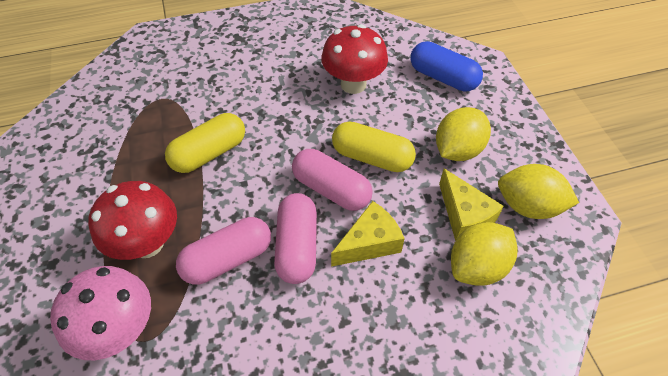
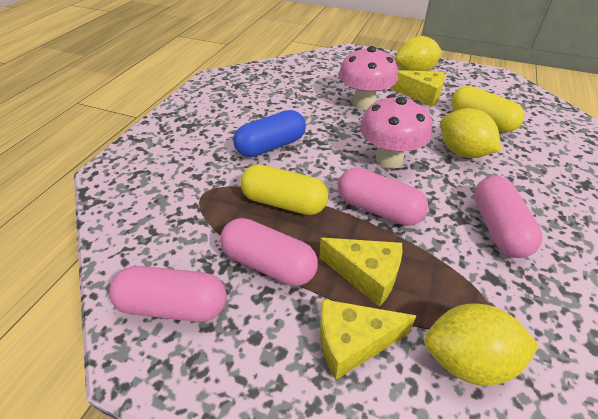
pink capsule: 3 -> 4
pink mushroom: 1 -> 2
red mushroom: 2 -> 0
yellow cheese: 2 -> 3

